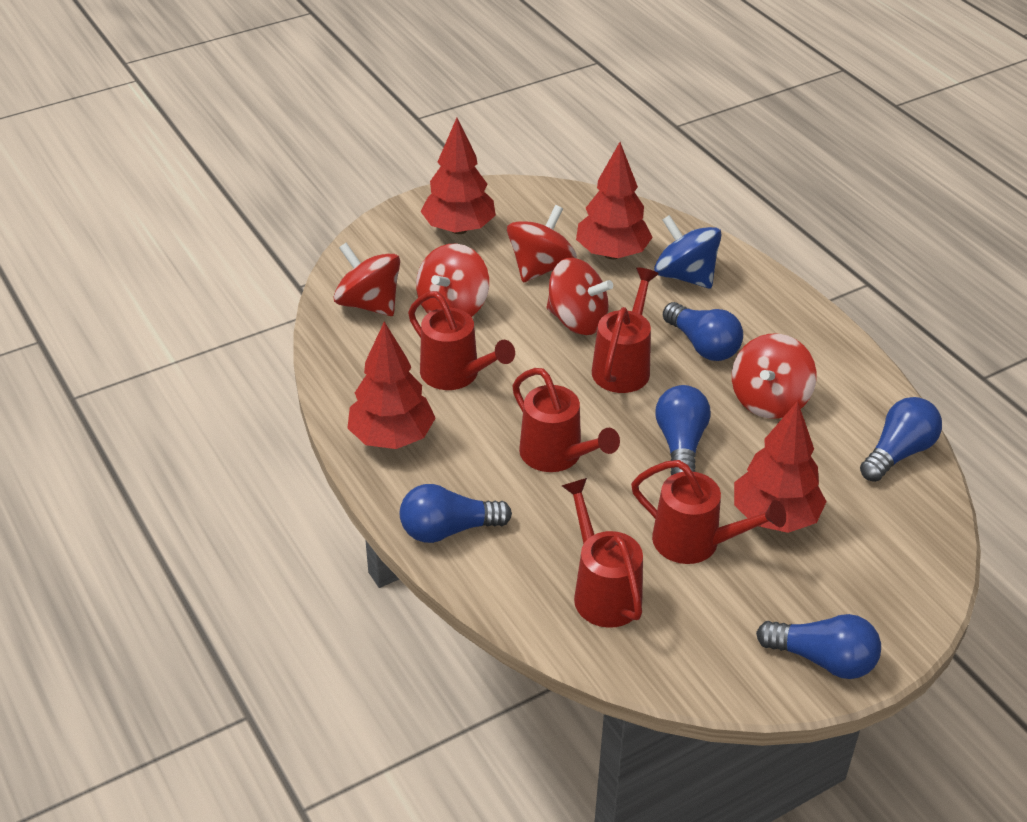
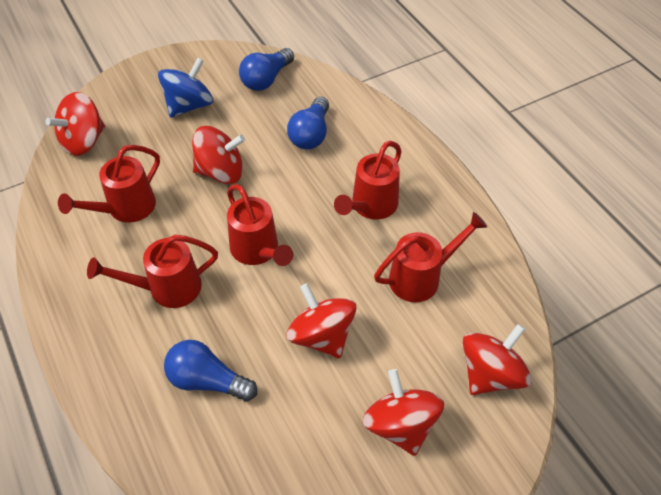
blue light bulb: 5 -> 3
red tree: 4 -> 0

